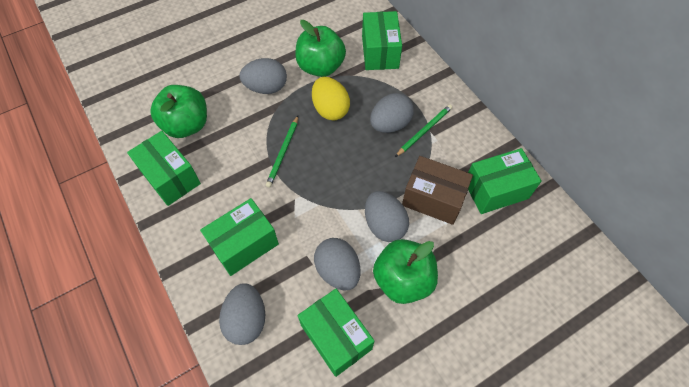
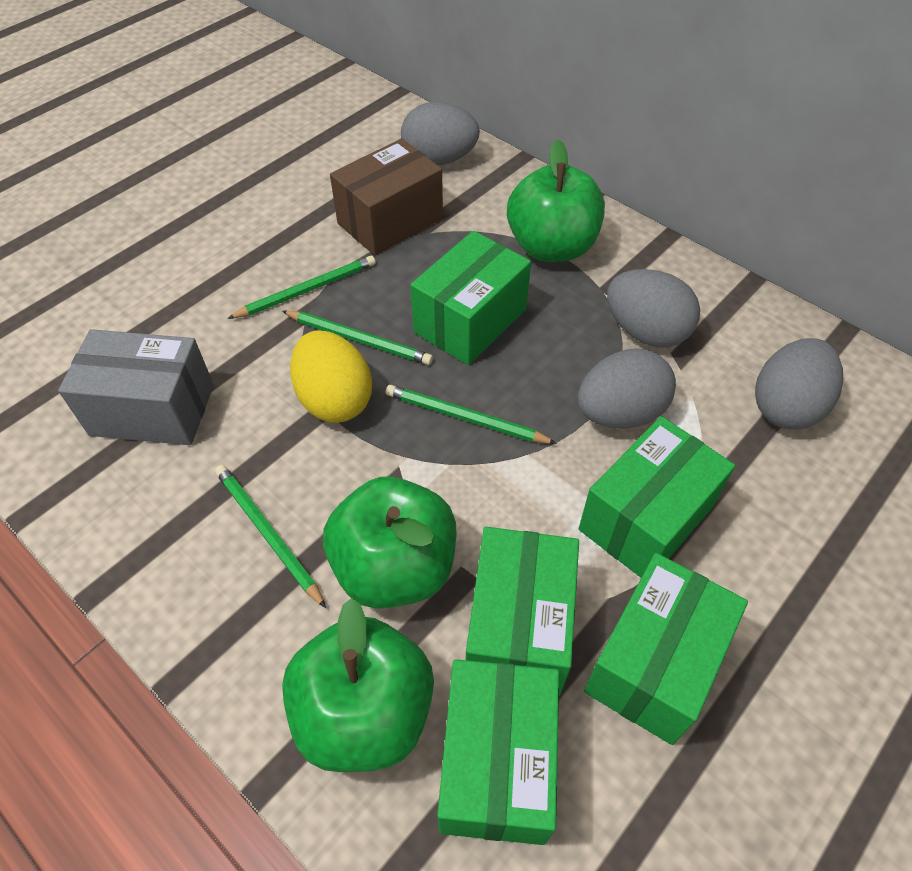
green pencil: 2 -> 4
grey box: 0 -> 1
grey egg: 5 -> 4

